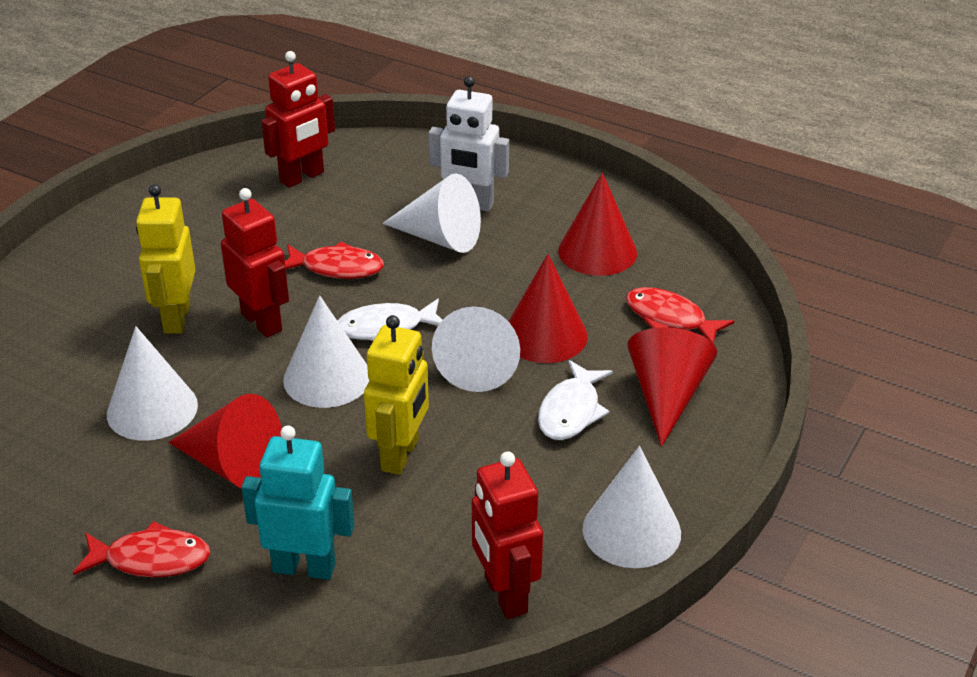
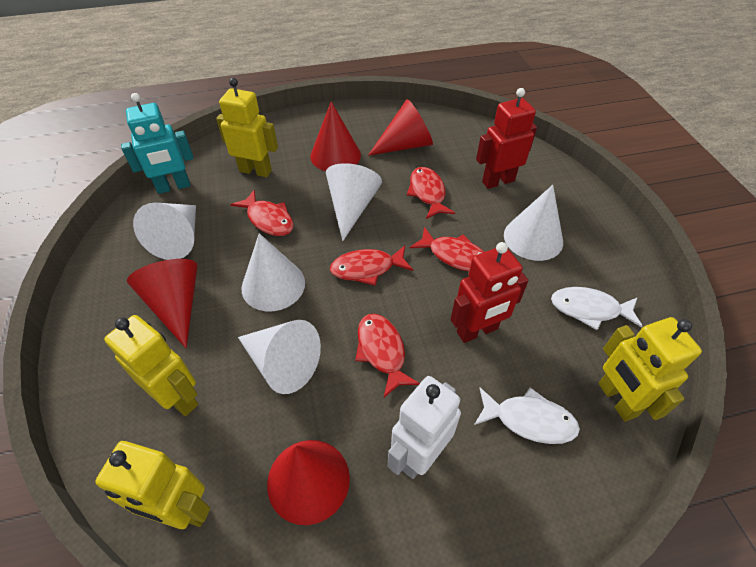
red fish: 3 -> 5
red robot: 3 -> 2
yellow robot: 2 -> 4

